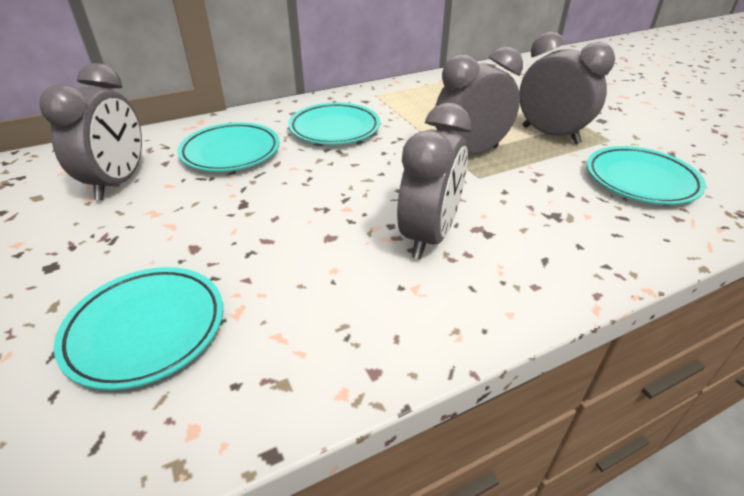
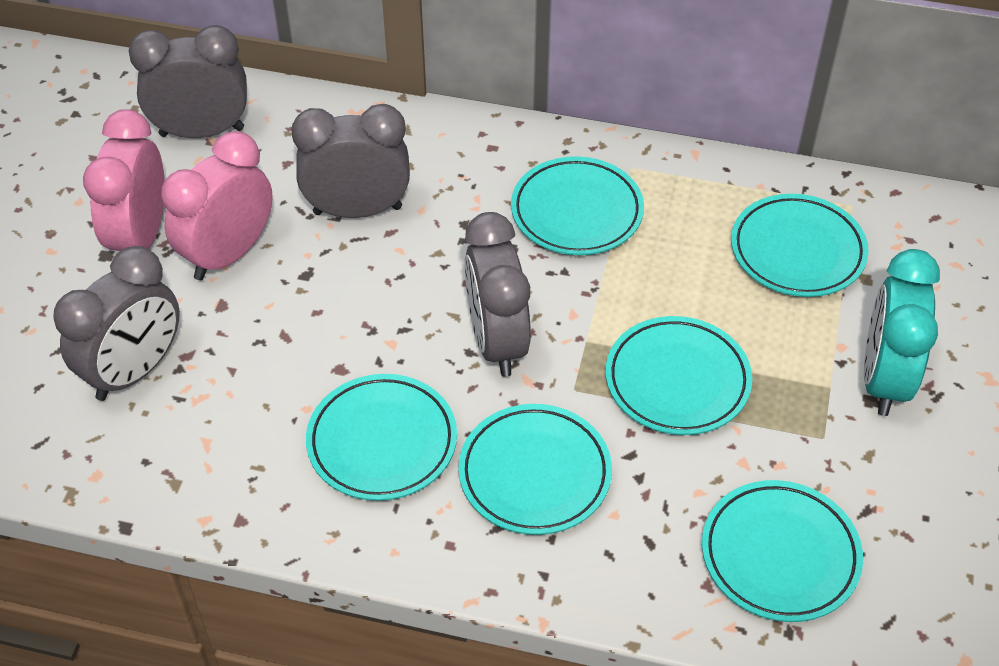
pink clock: 0 -> 2
turquoise clock: 0 -> 1
turquoise plate: 4 -> 6

